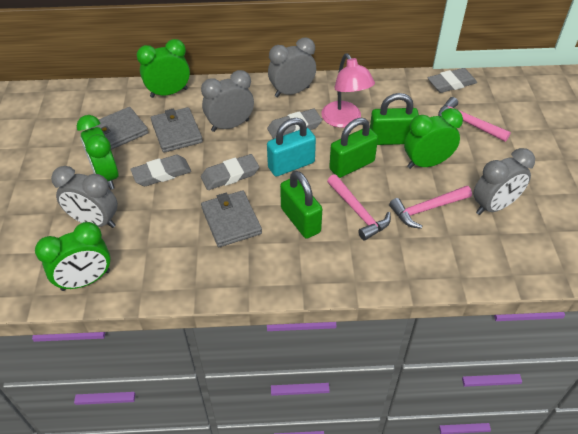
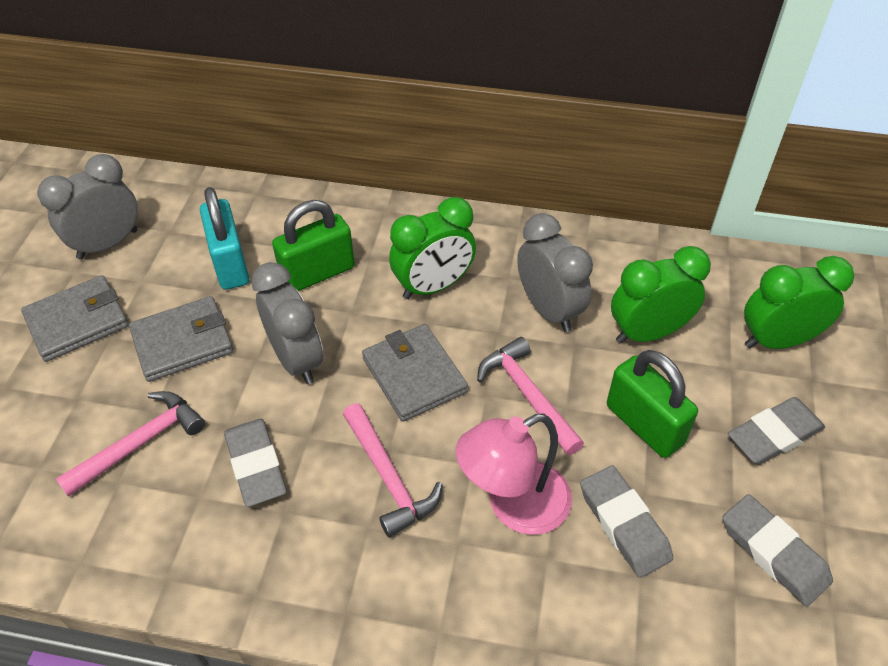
green clock: 4 -> 3
green padlock: 3 -> 2
grey clock: 4 -> 3

